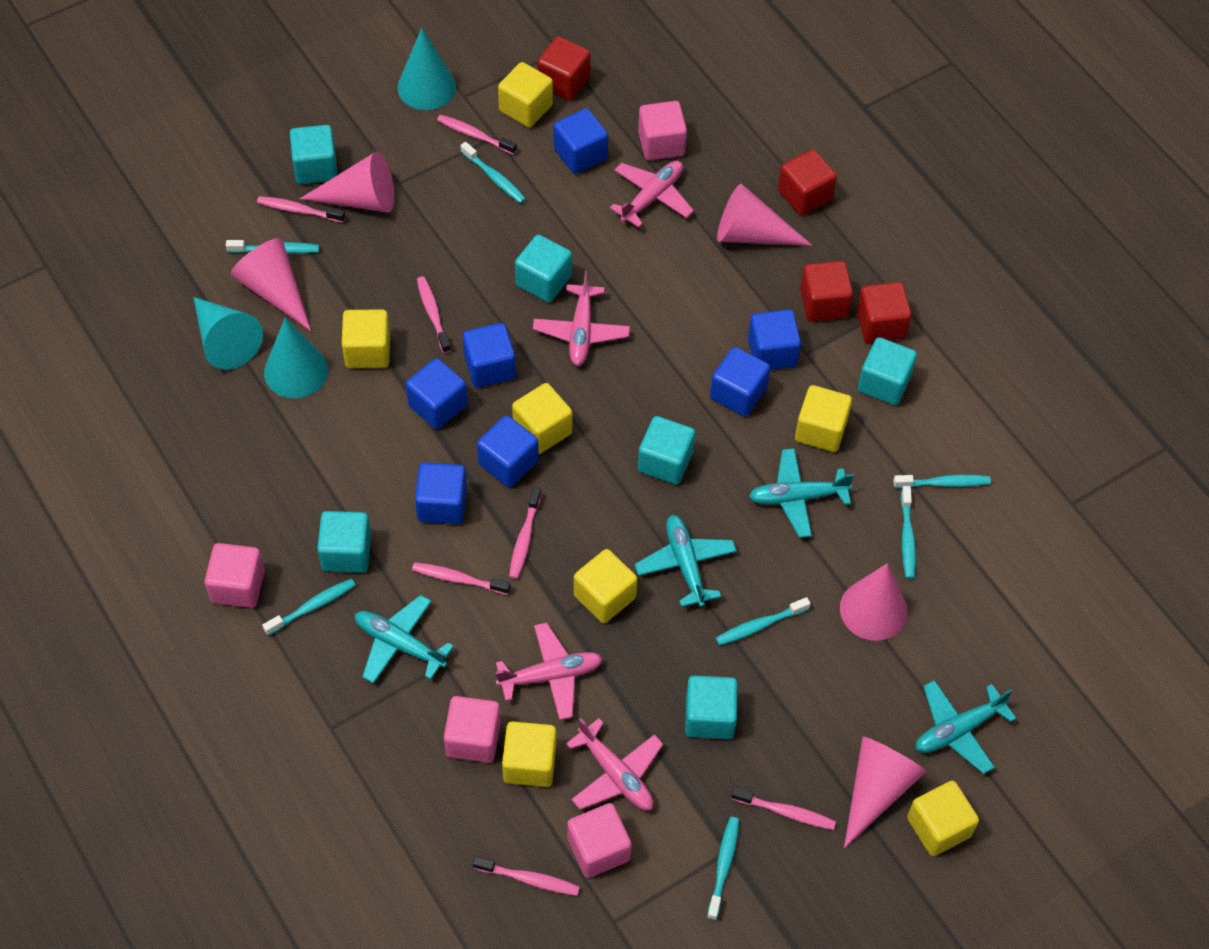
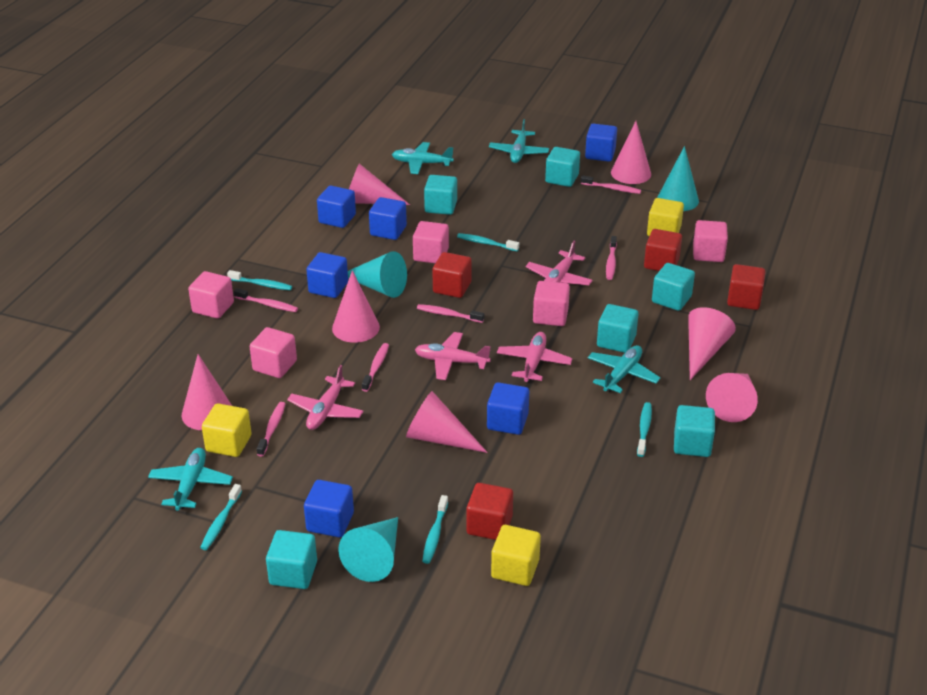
blue cube: 7 -> 6
pink cone: 5 -> 7
pink cube: 4 -> 5
pink toothbrush: 7 -> 6
turquoise toothbrush: 7 -> 5
yellow cube: 7 -> 3

